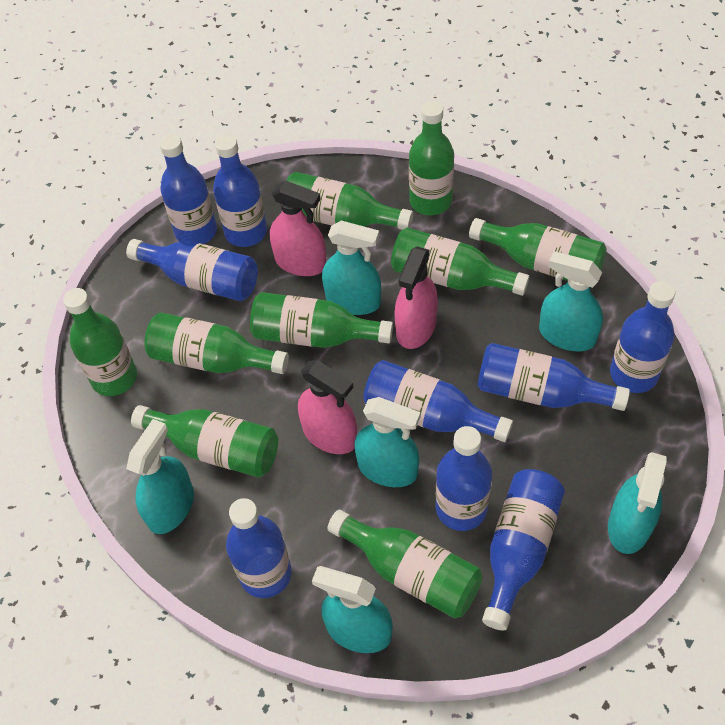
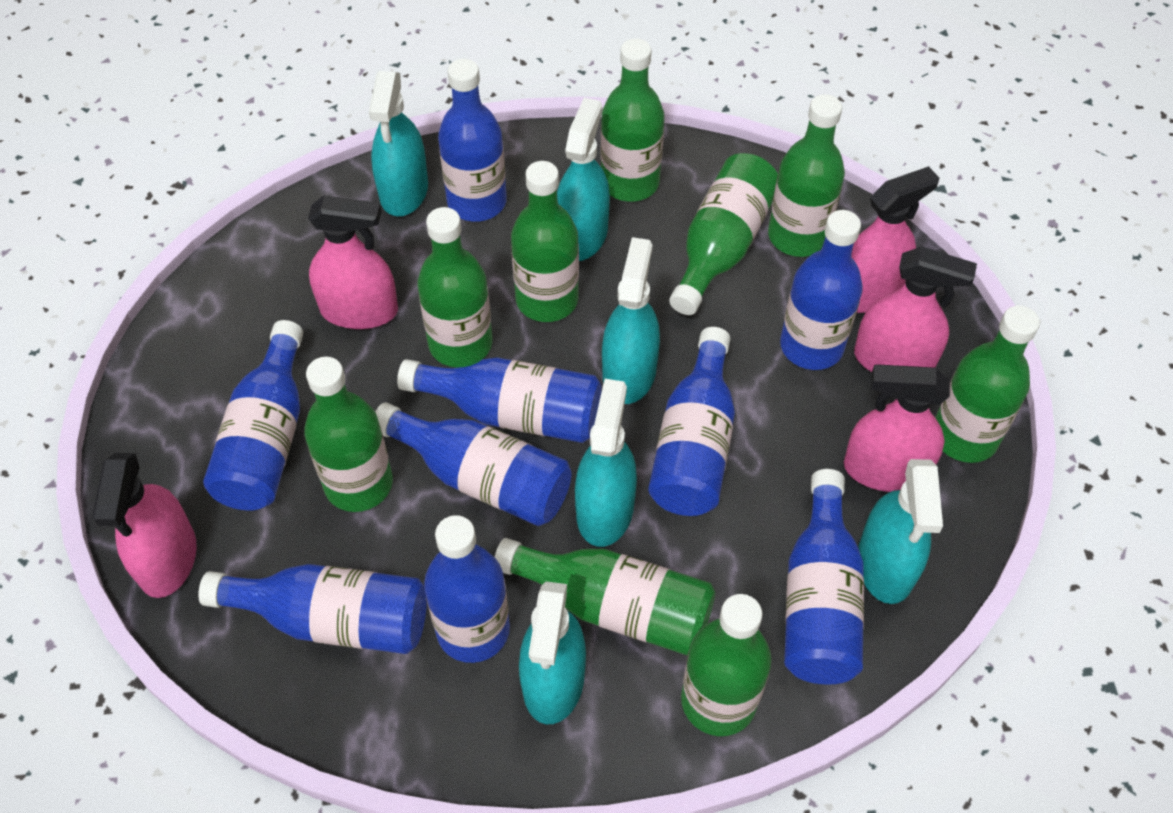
pink spray bottle: 3 -> 5

